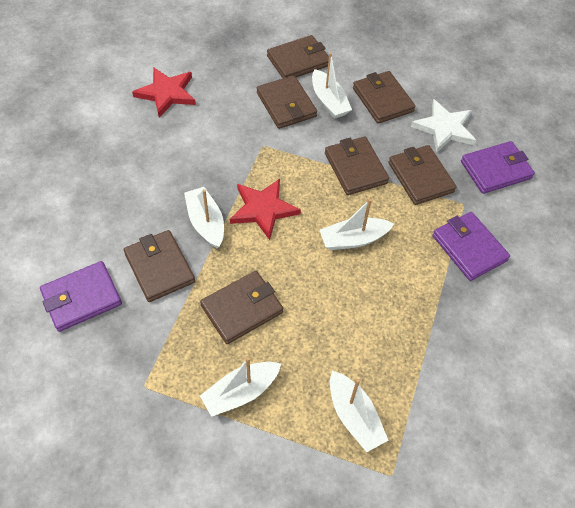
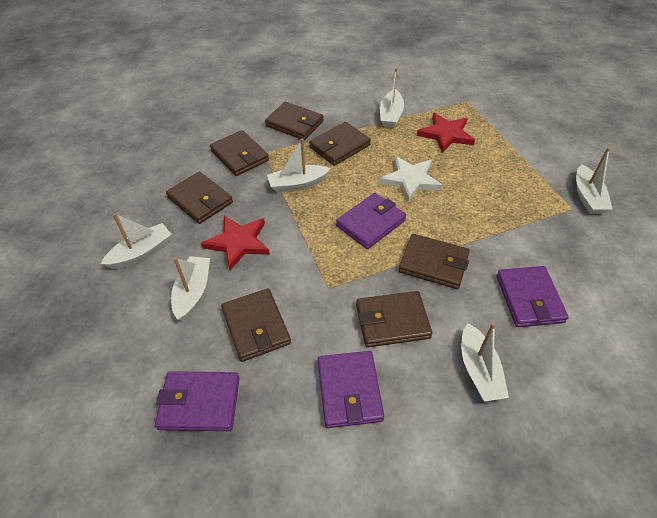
purple wallet: 3 -> 4
white boat: 5 -> 6

